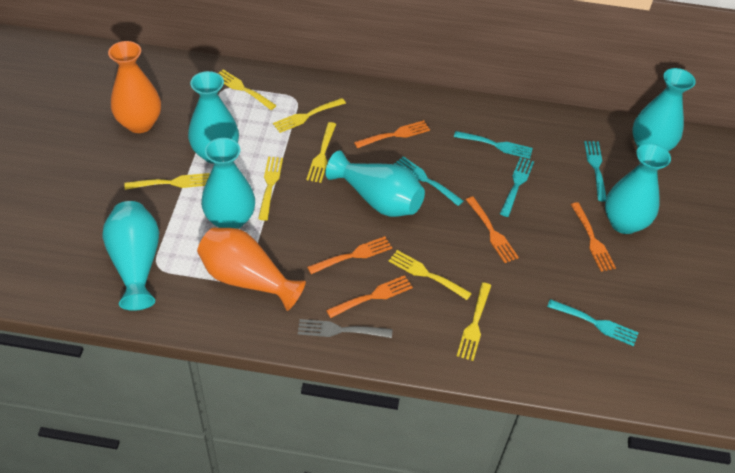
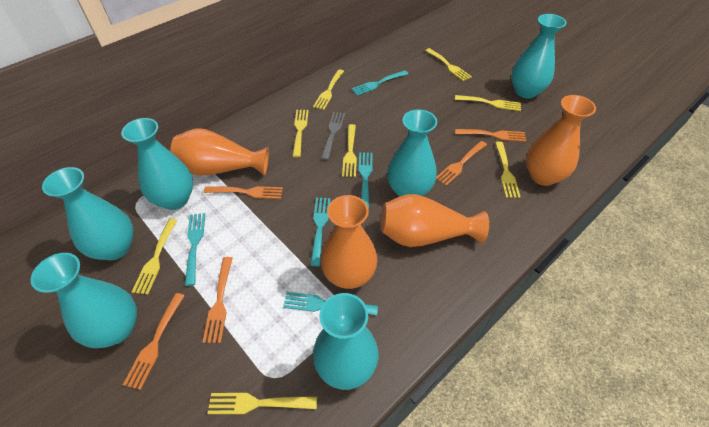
orange vase: 2 -> 4
yellow fork: 7 -> 8

